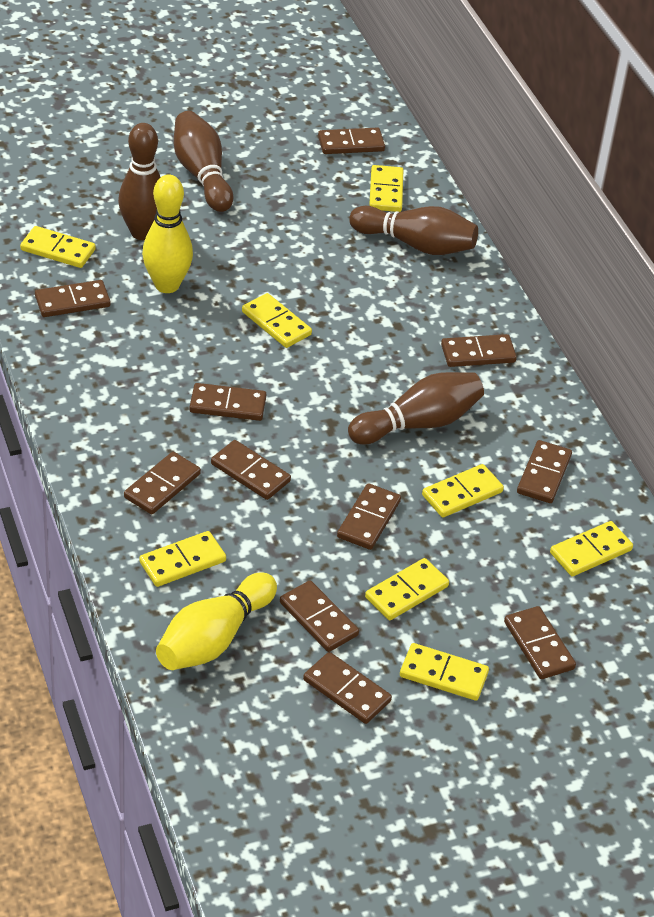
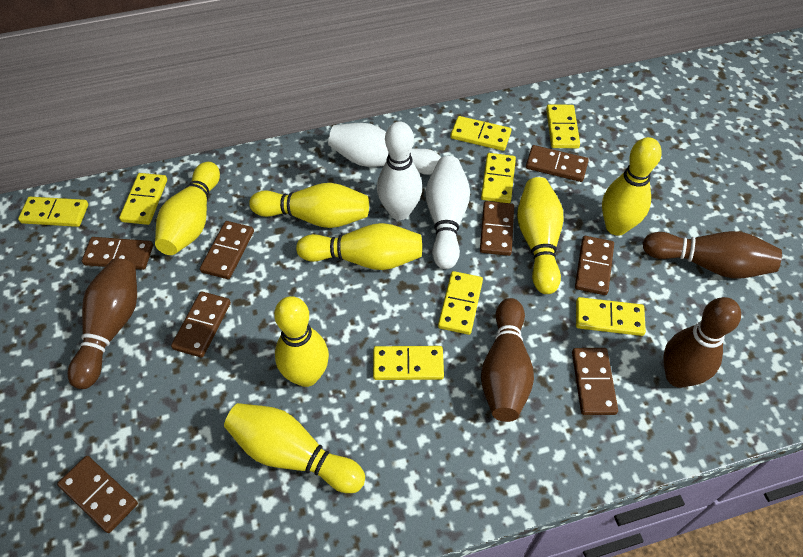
brown domino: 11 -> 8
white bowling pin: 0 -> 3
yellow bowling pin: 2 -> 7

